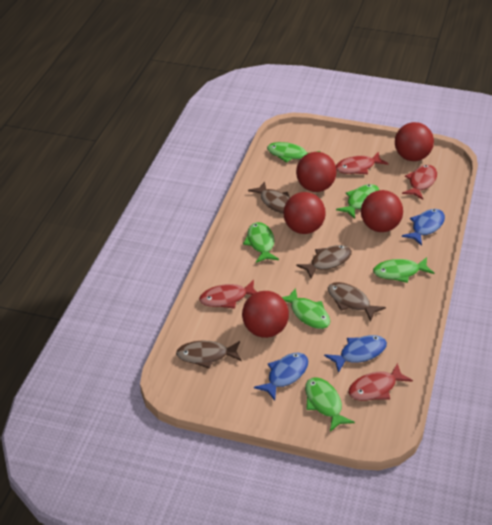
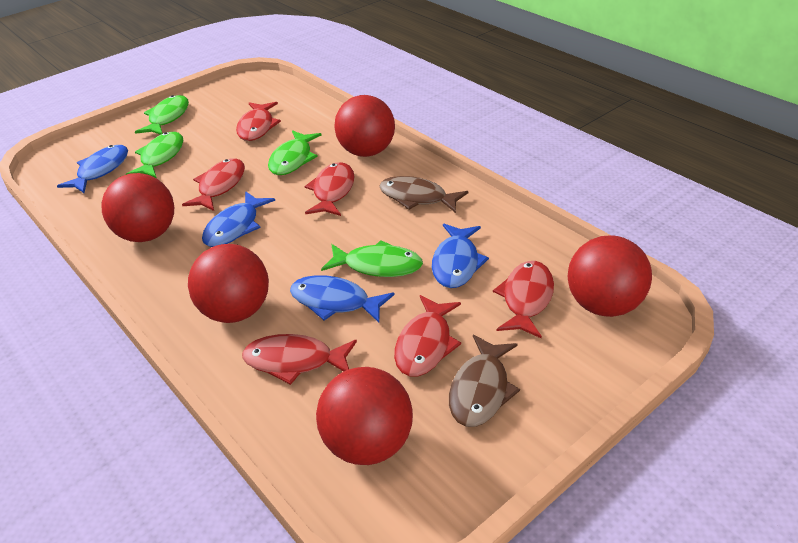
blue fish: 3 -> 4
brown fish: 4 -> 2
green fish: 6 -> 4
red fish: 4 -> 6

